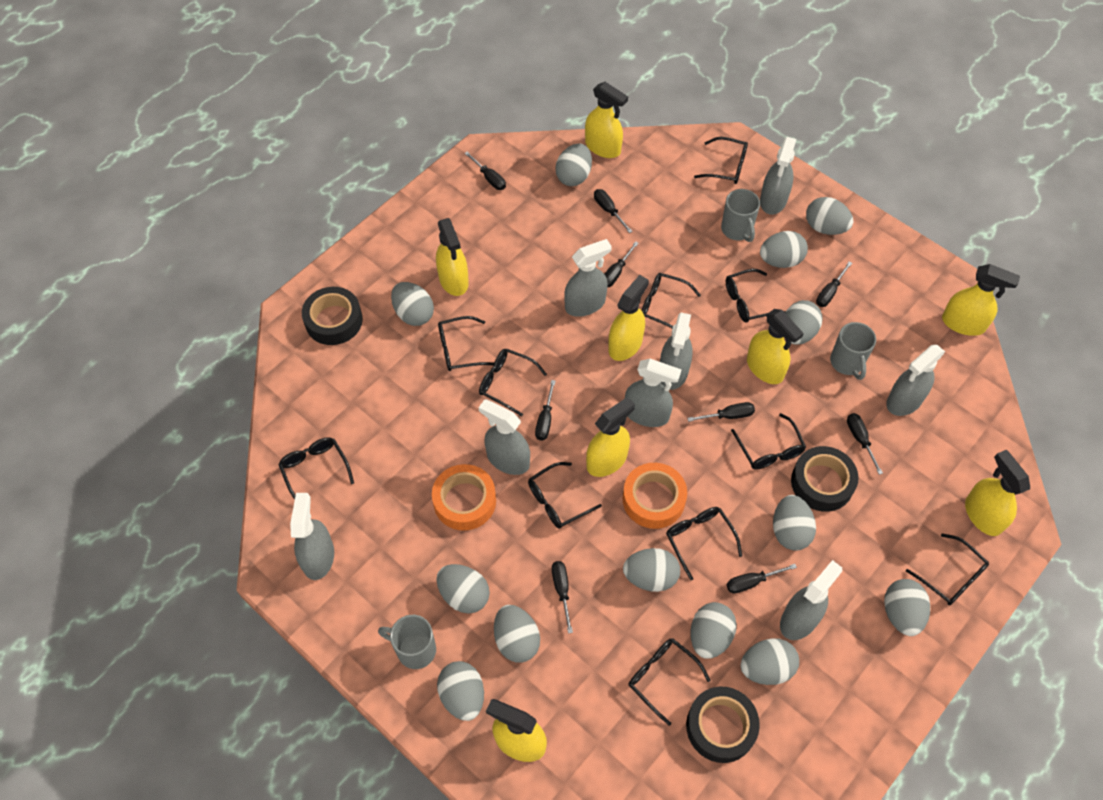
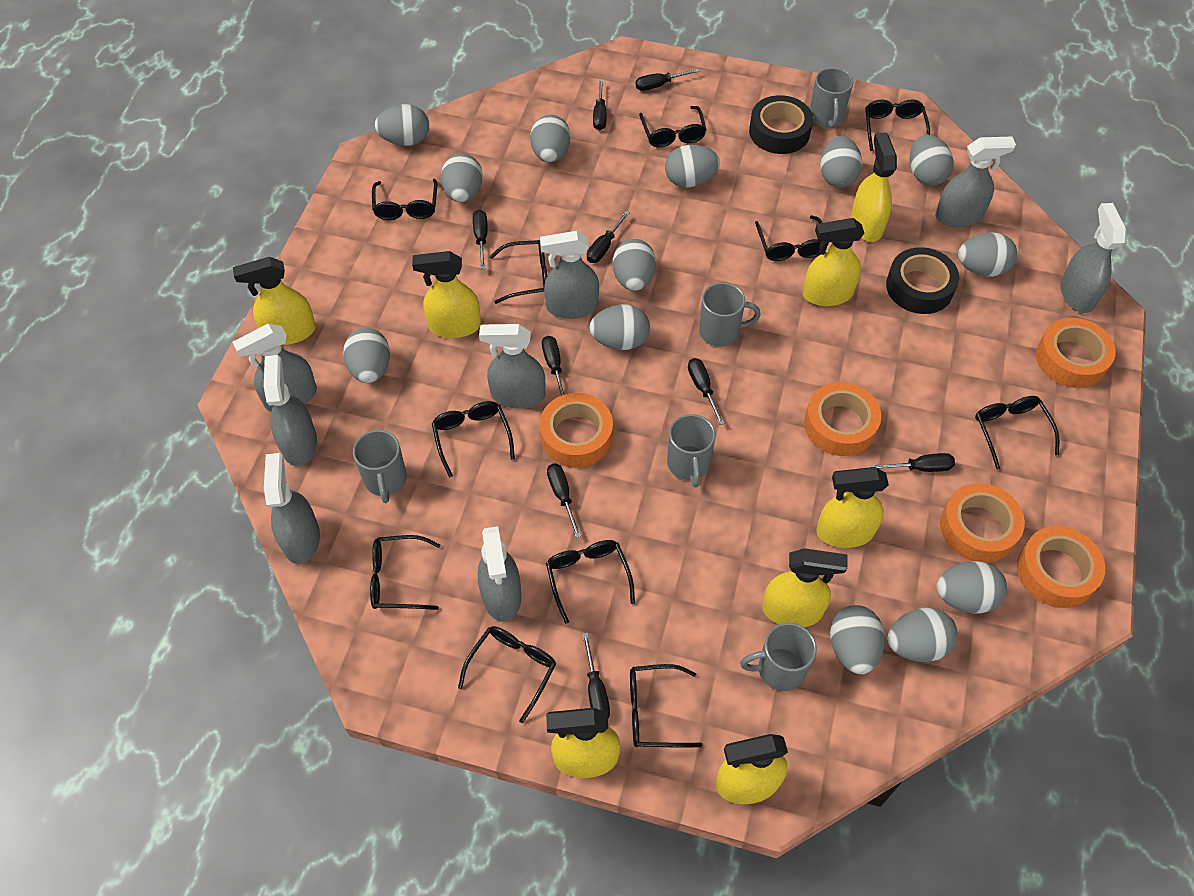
black tape: 3 -> 2
grey mug: 3 -> 5
orange tape: 2 -> 5

